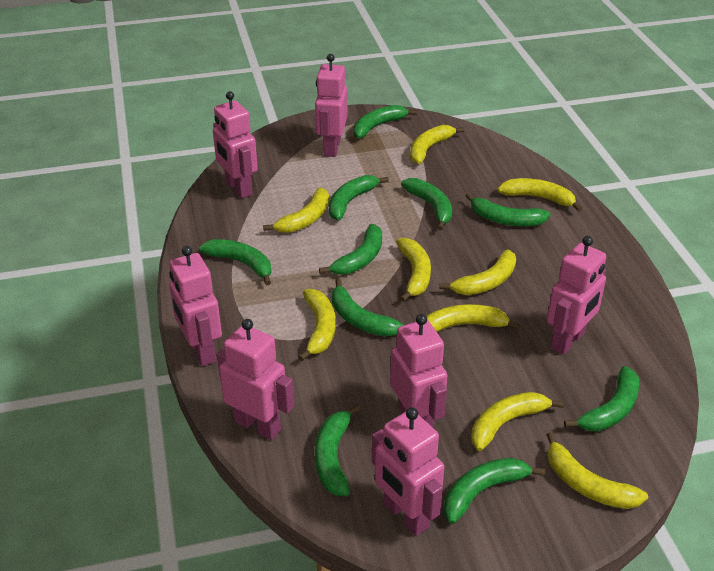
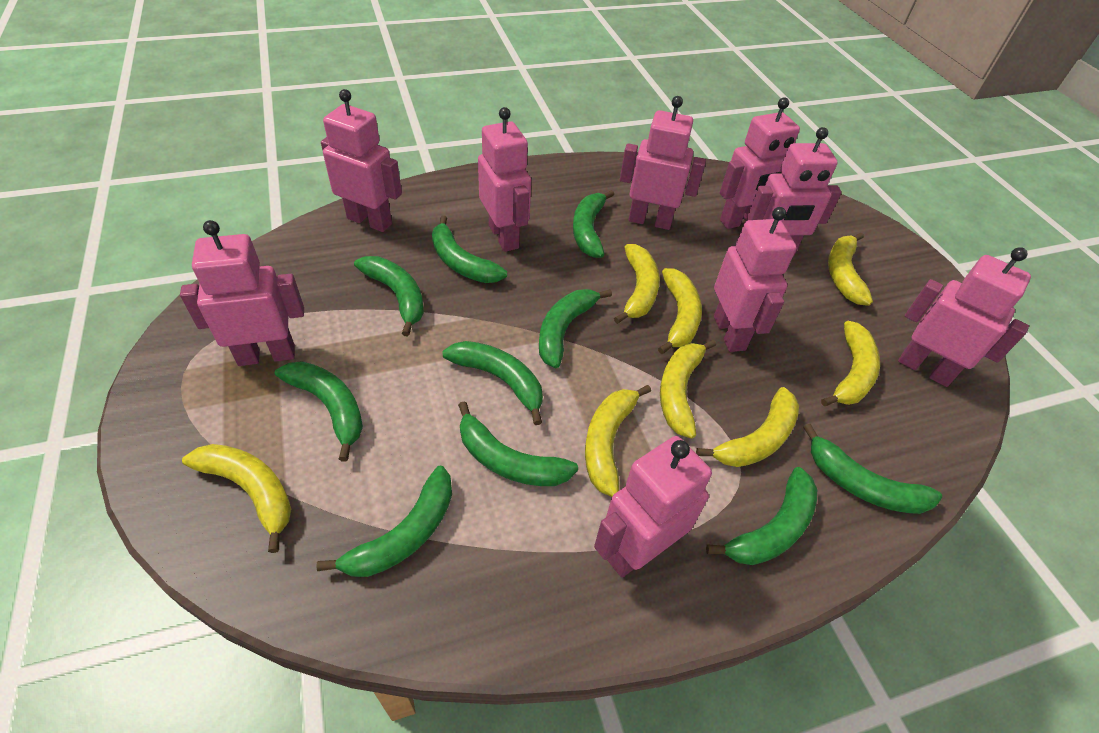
pink robot: 7 -> 9
yellow banana: 9 -> 8

